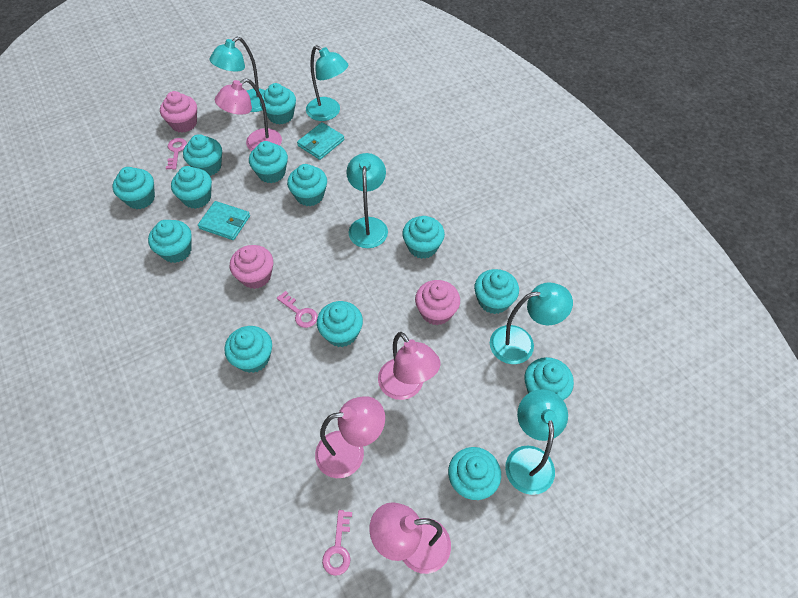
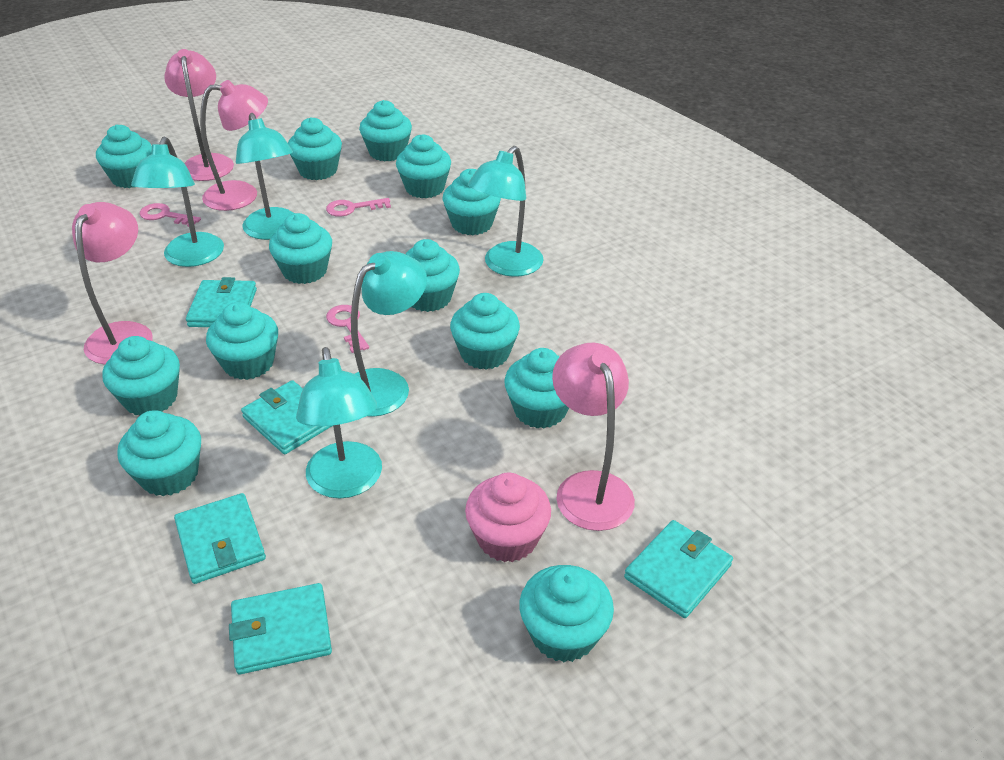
pink cupcake: 3 -> 1
turquoise wallet: 2 -> 5

